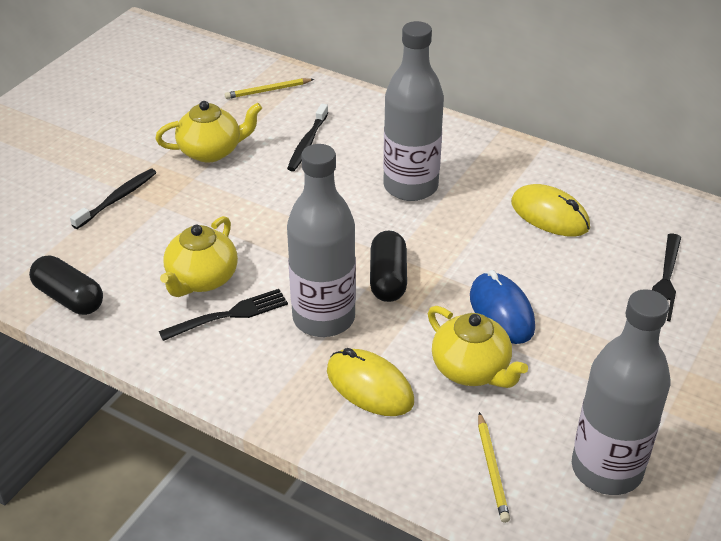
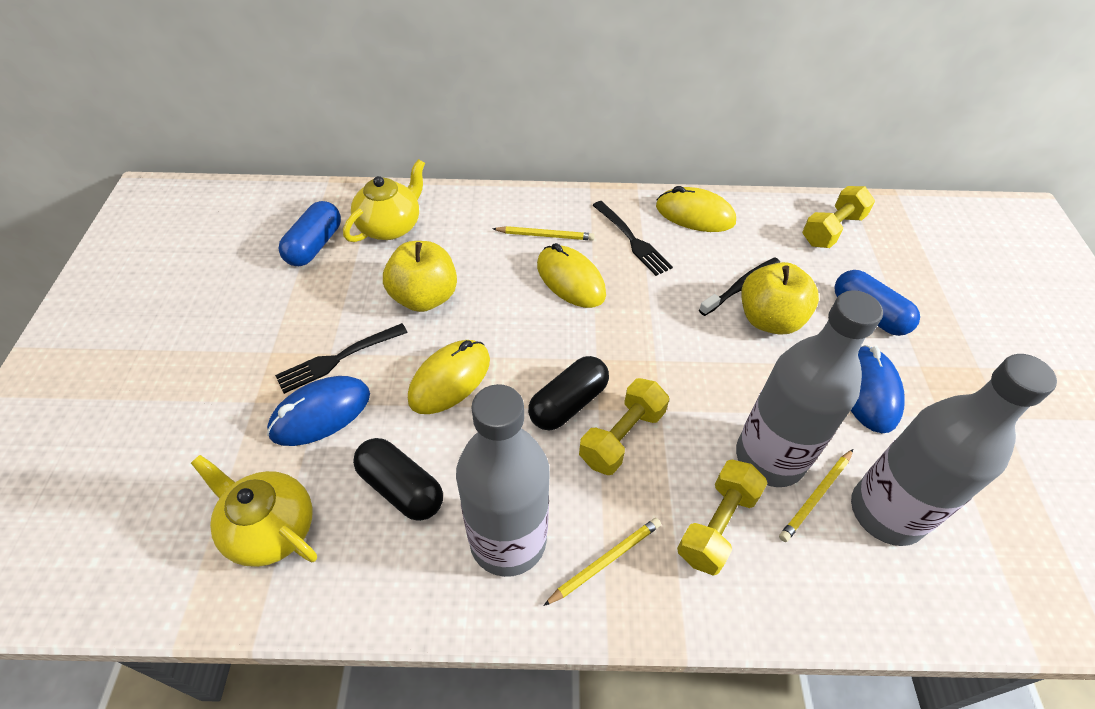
black toothbrush: 2 -> 1
blue capsule: 0 -> 2
blue mouse: 1 -> 2
yellow apple: 0 -> 2
yellow dumbbell: 0 -> 3
yellow mouse: 2 -> 3
yellow pencil: 2 -> 3
yellow teapot: 3 -> 2

